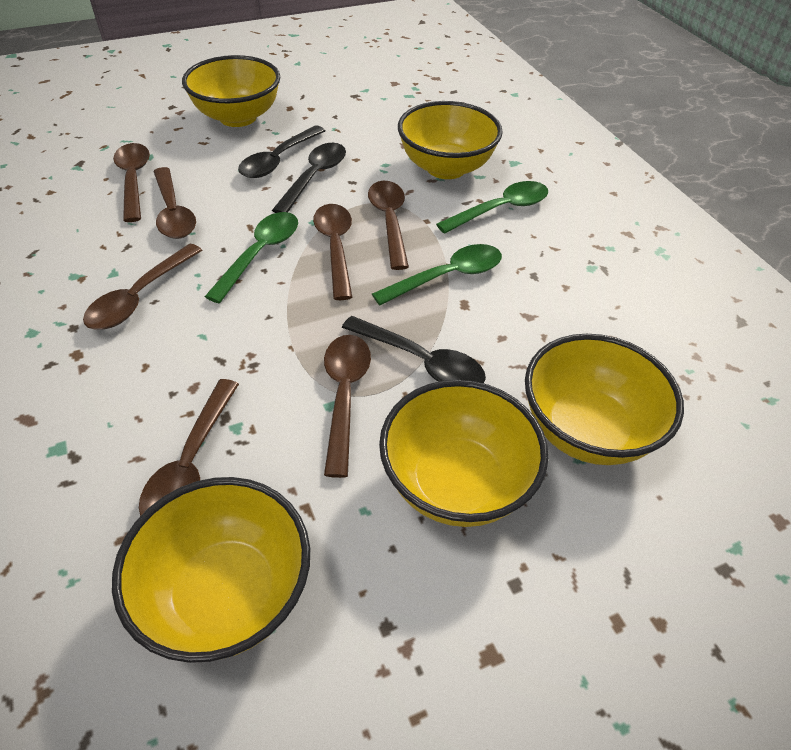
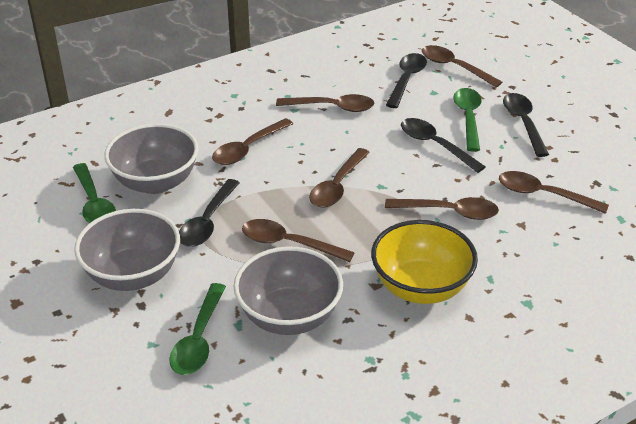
black spoon: 3 -> 4
grey bowl: 0 -> 3
yellow bowl: 5 -> 1

